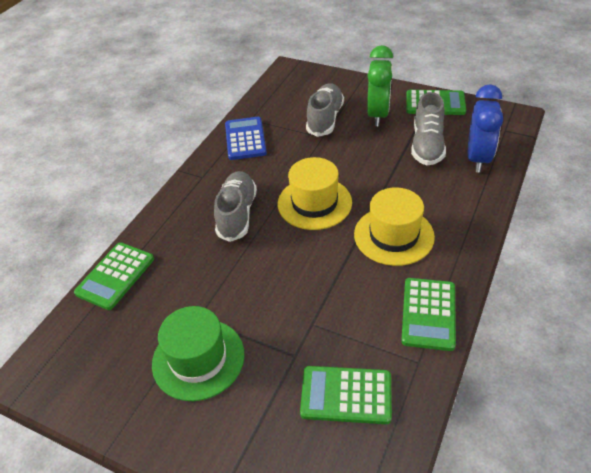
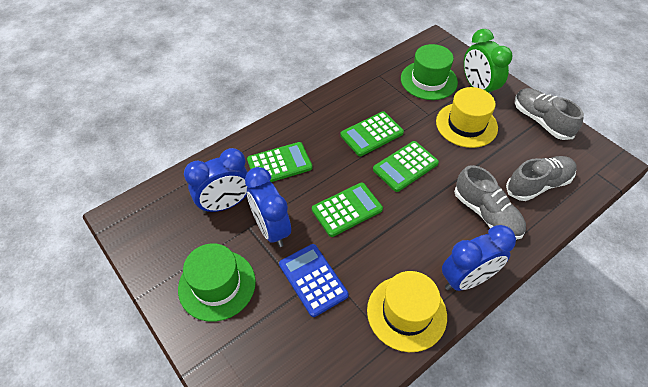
blue clock: 1 -> 3
green hat: 1 -> 2

